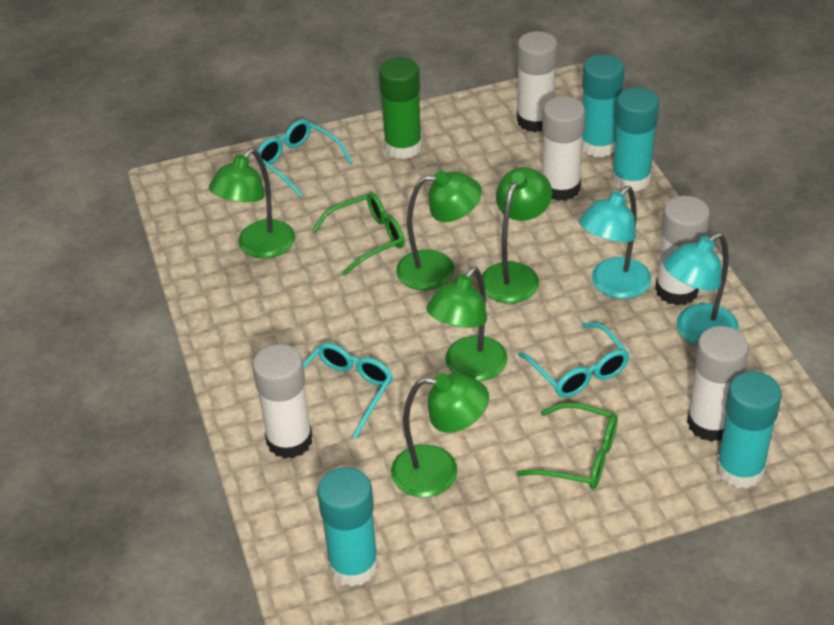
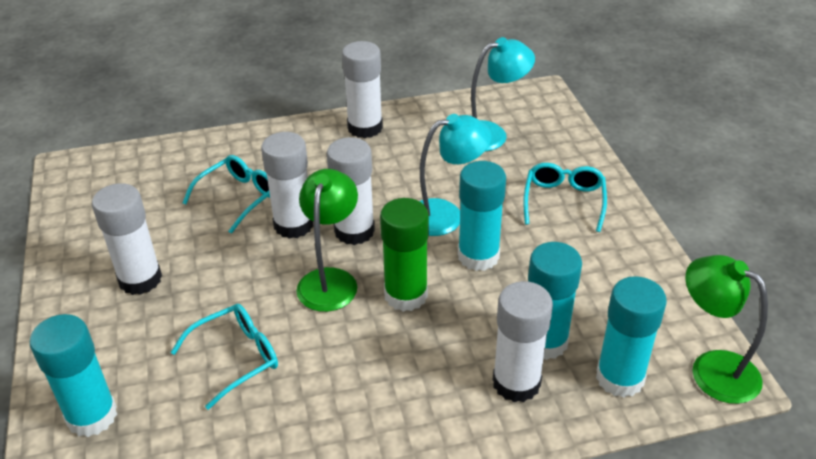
green glasses: 2 -> 0
green lamp: 5 -> 2

